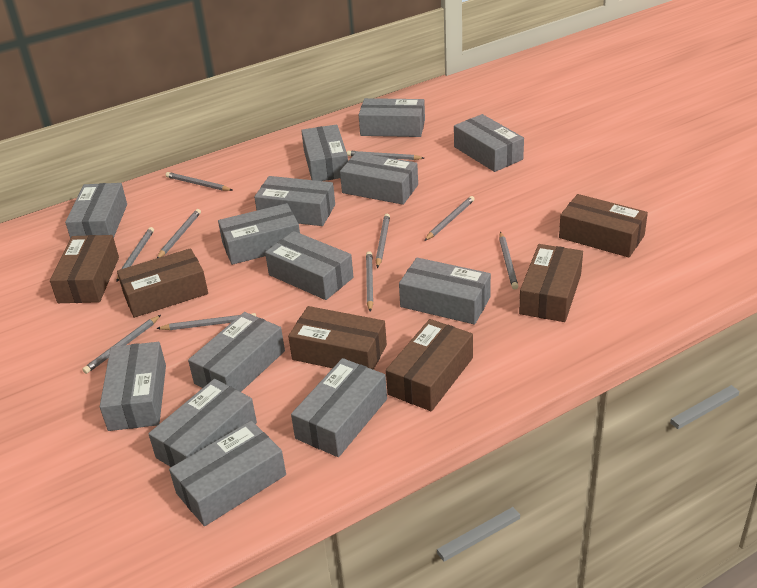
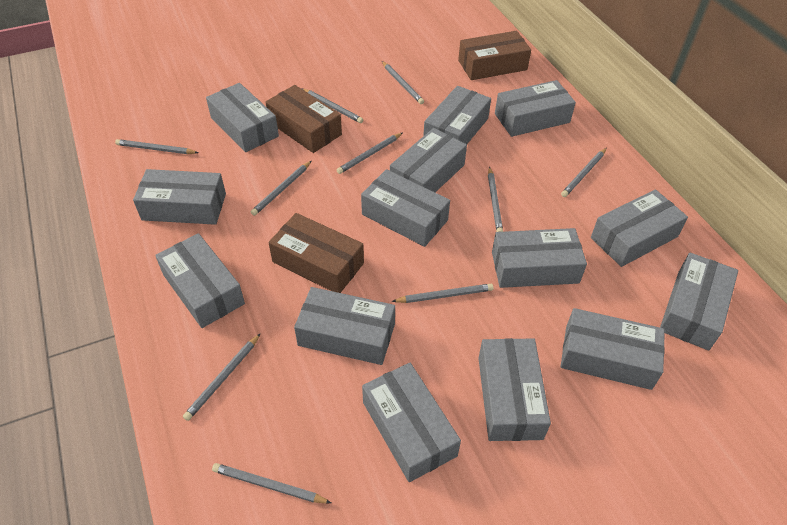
brown box: 6 -> 3

